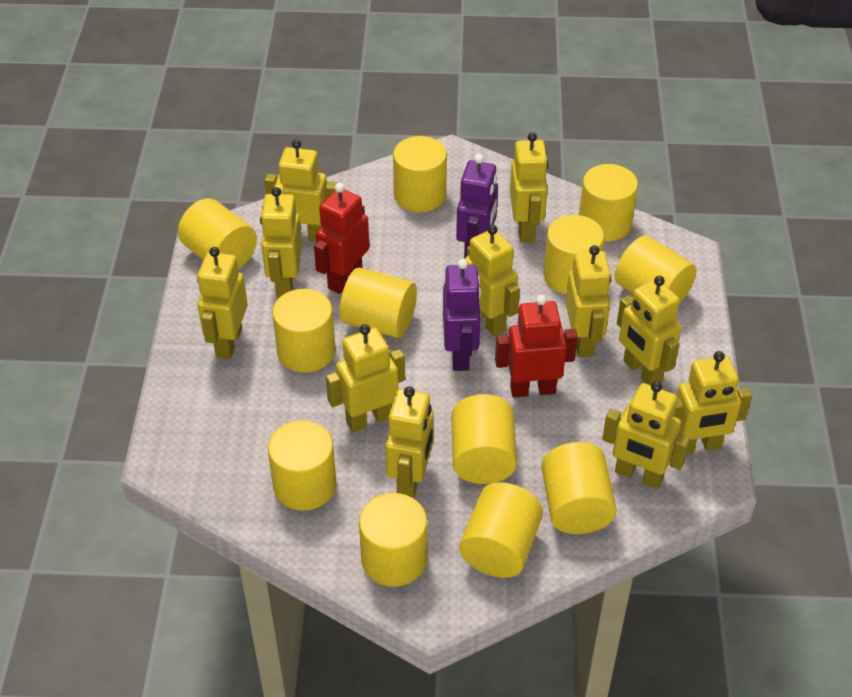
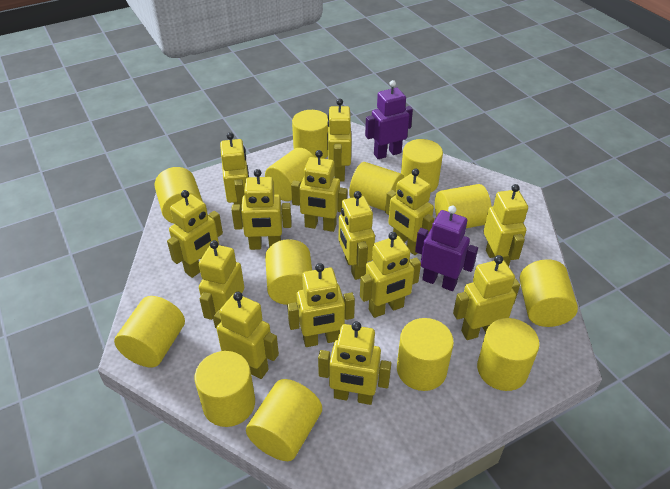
red robot: 2 -> 0
yellow cylinder: 12 -> 13
yellow robot: 11 -> 14

